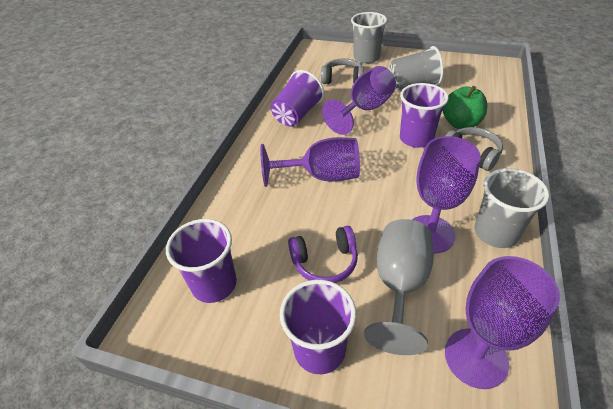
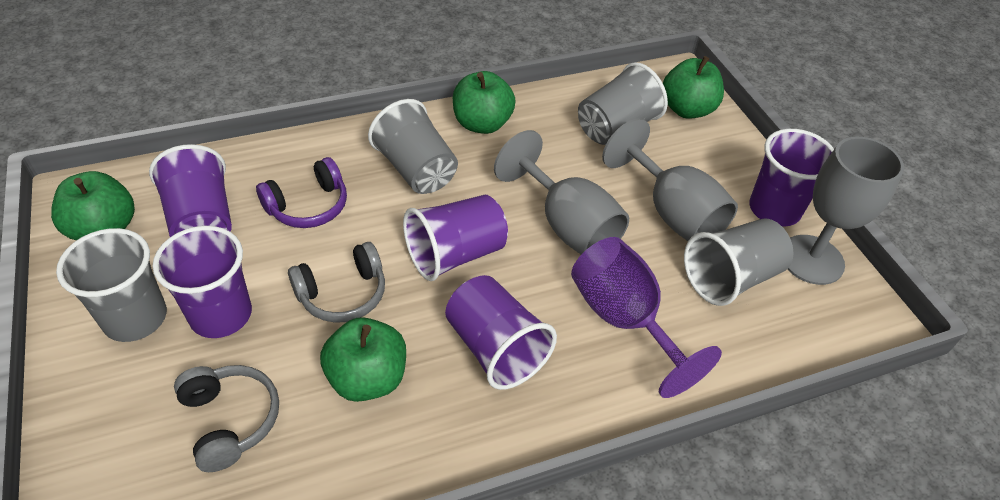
green apple: 1 -> 4
grey cup: 3 -> 4
grey goblet: 1 -> 3
purple cup: 4 -> 5
purple goblet: 4 -> 1

